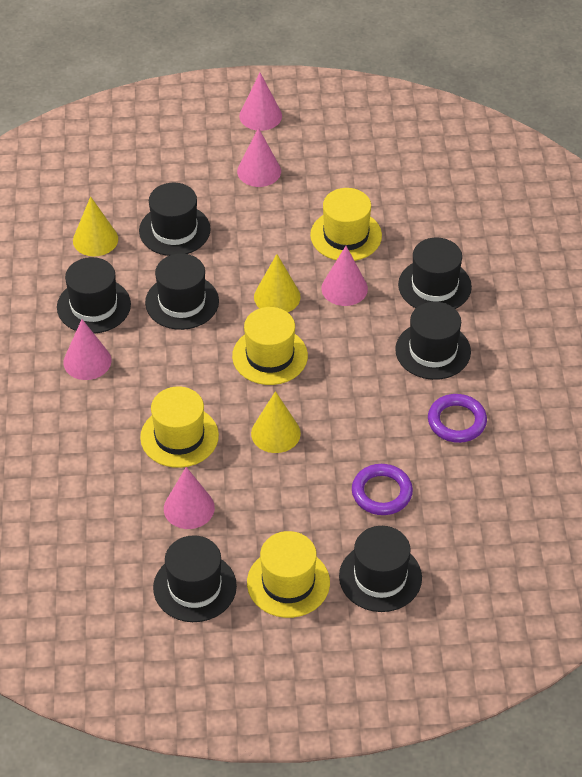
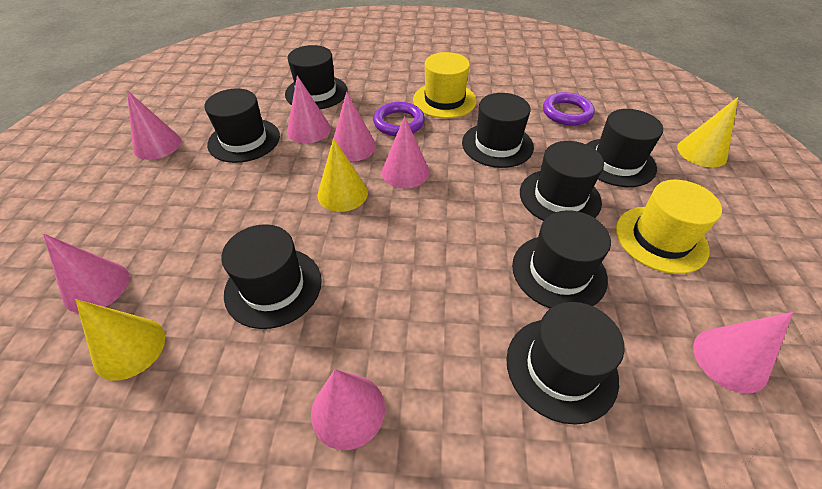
black hat: 7 -> 8
pink cone: 5 -> 7
yellow hat: 4 -> 2

